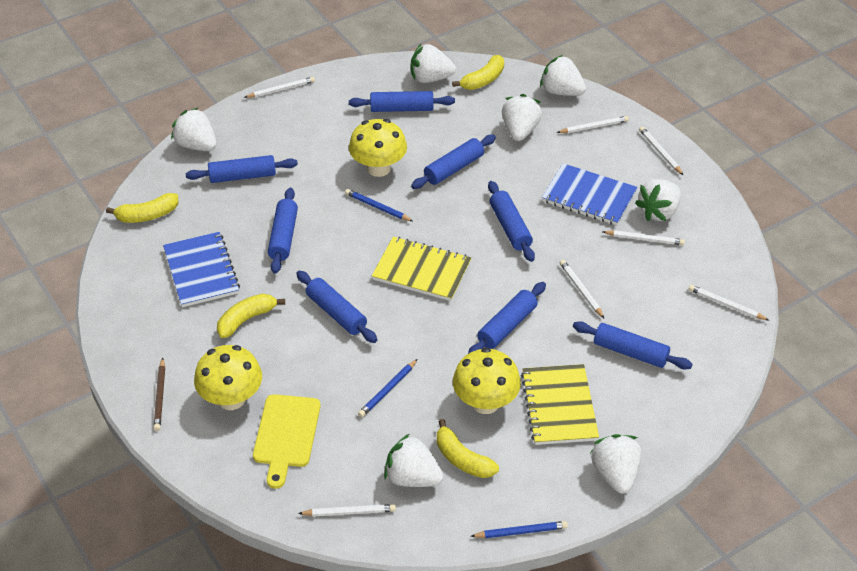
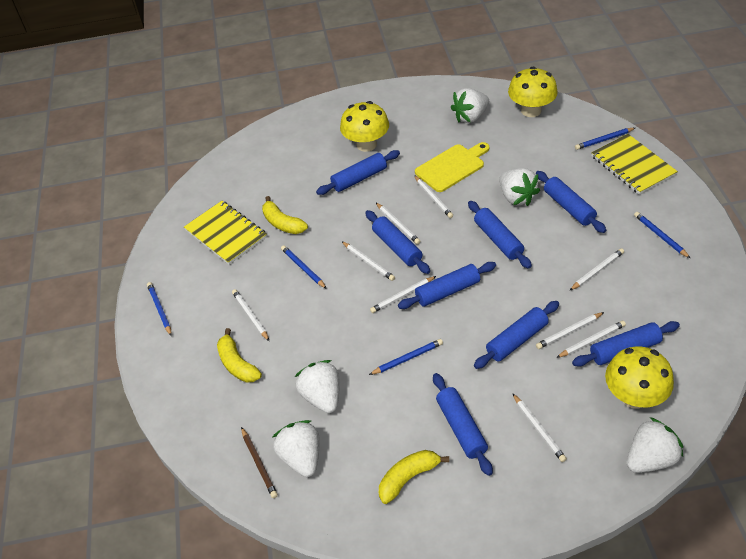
blue notebook: 2 -> 0
blue pencil: 3 -> 5
white pencil: 7 -> 9
white strawberry: 7 -> 5
yellow banana: 4 -> 3

